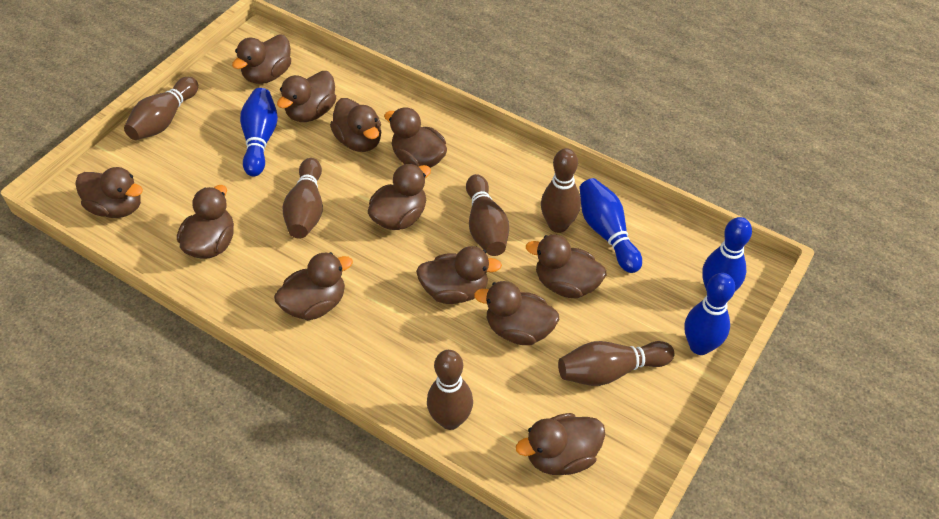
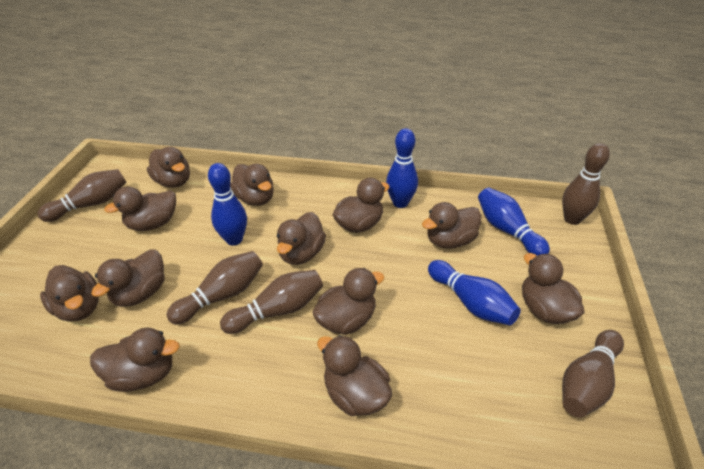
brown bowling pin: 6 -> 5

